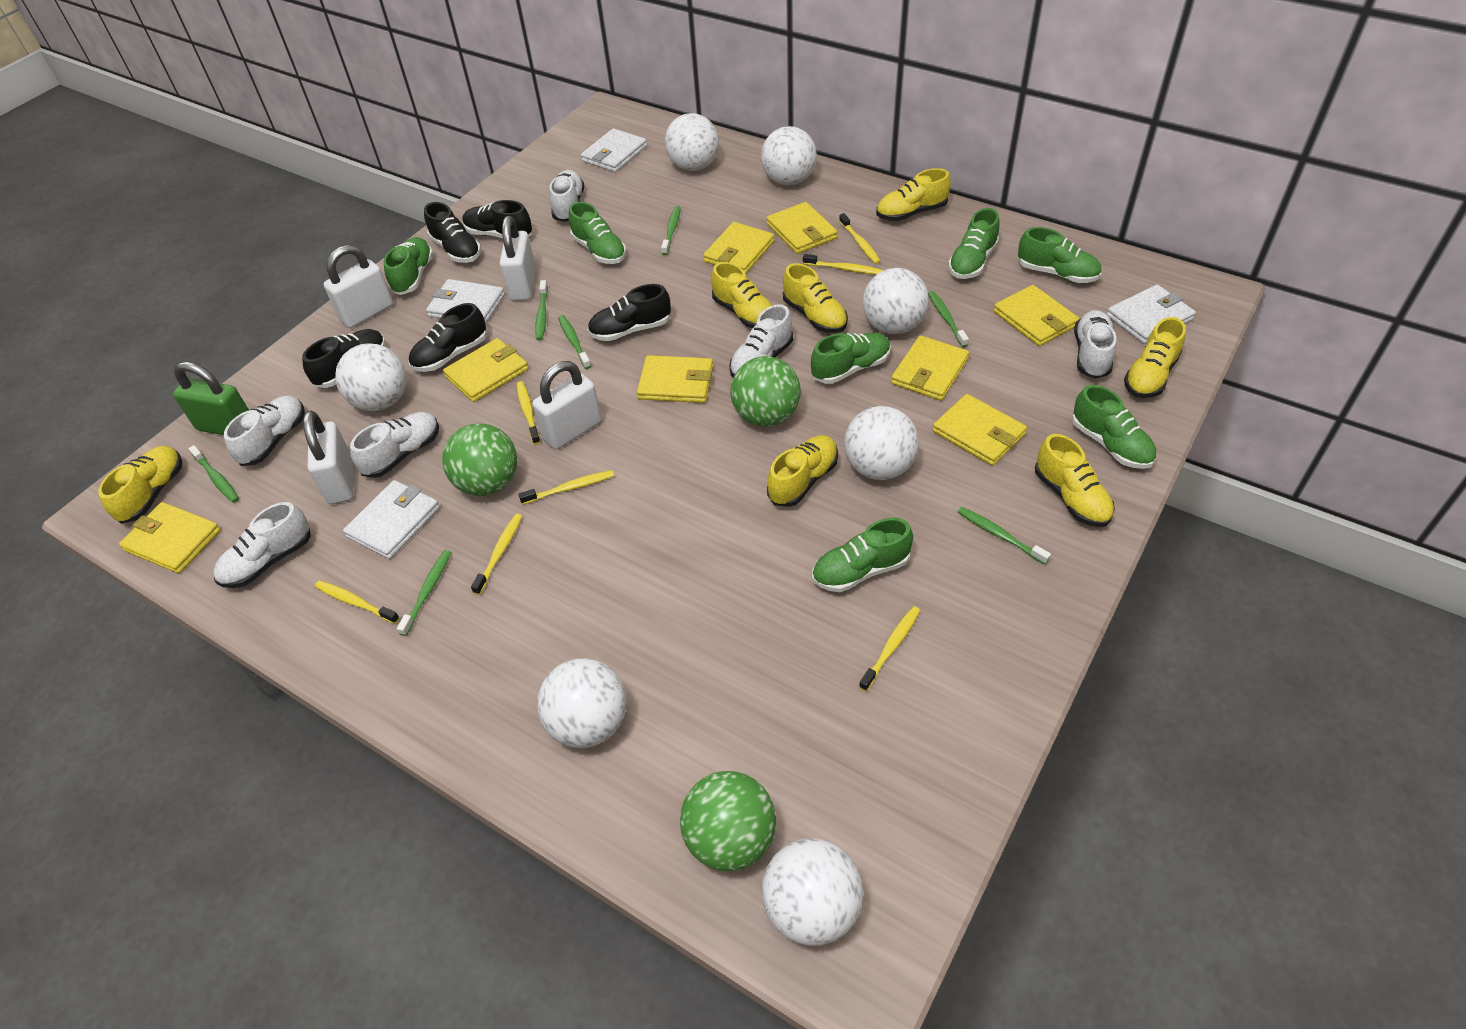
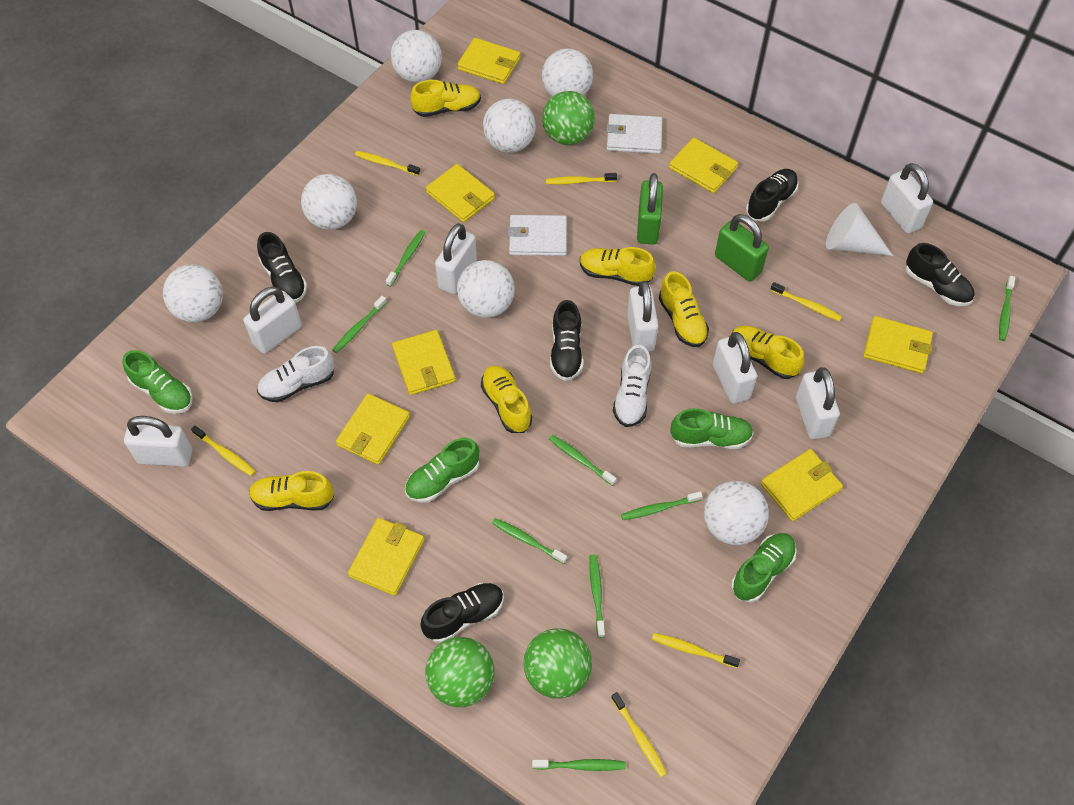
green padlock: 1 -> 2
green shoe: 7 -> 4
green toothbrush: 7 -> 8
white cone: 0 -> 1
white padlock: 4 -> 7
white shoe: 6 -> 2
white wallet: 4 -> 2
yellow shoe: 7 -> 6
yellow toothbrush: 7 -> 6

